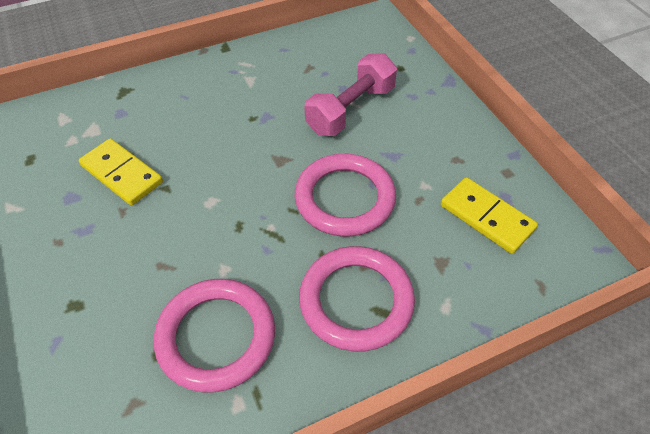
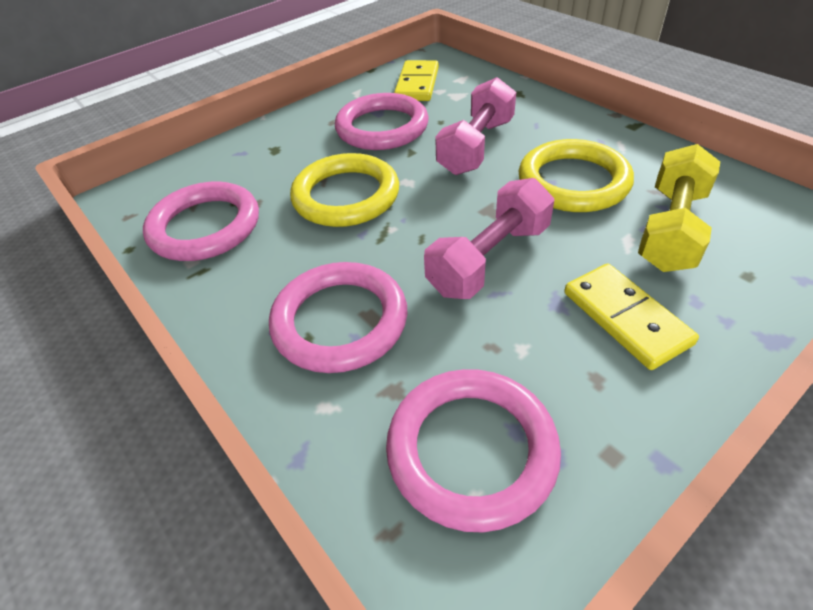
pink dumbbell: 1 -> 2
pink ring: 3 -> 4
yellow dumbbell: 0 -> 1
yellow ring: 0 -> 2

